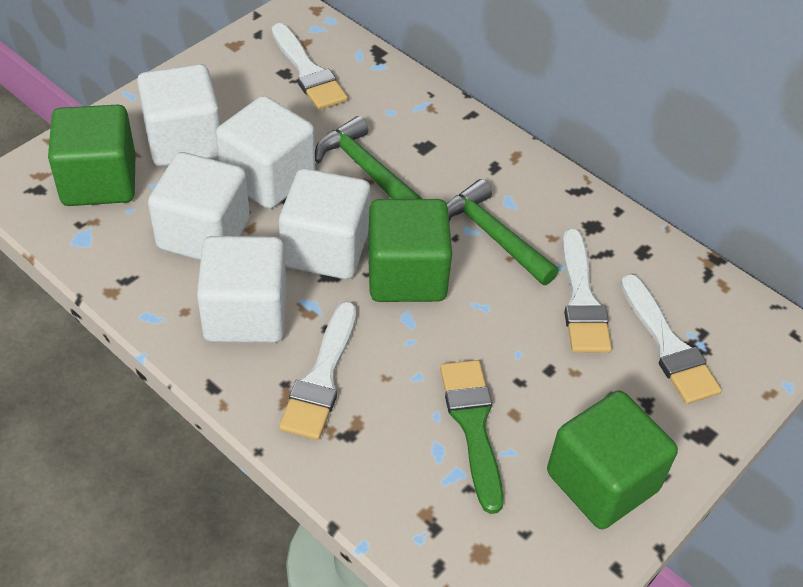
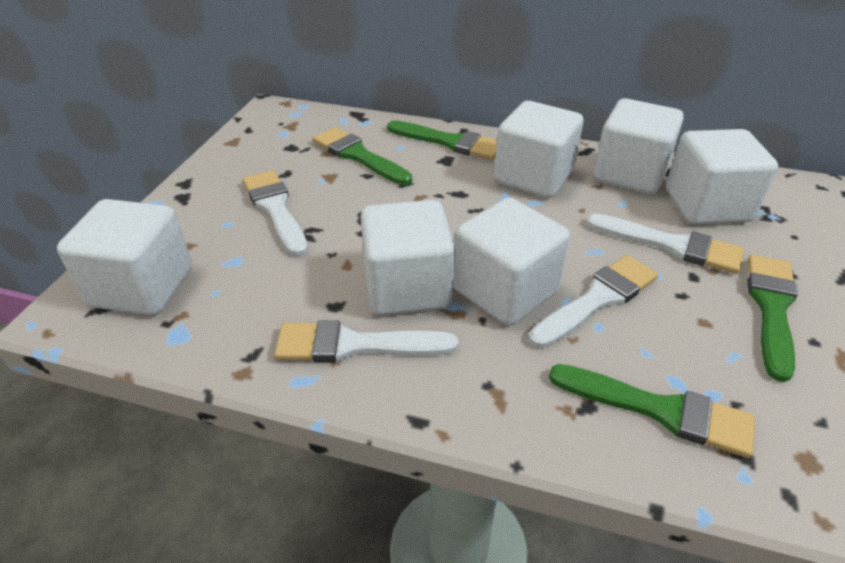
green brush: 1 -> 4
green cube: 3 -> 0
green hammer: 2 -> 0
white cube: 5 -> 6

